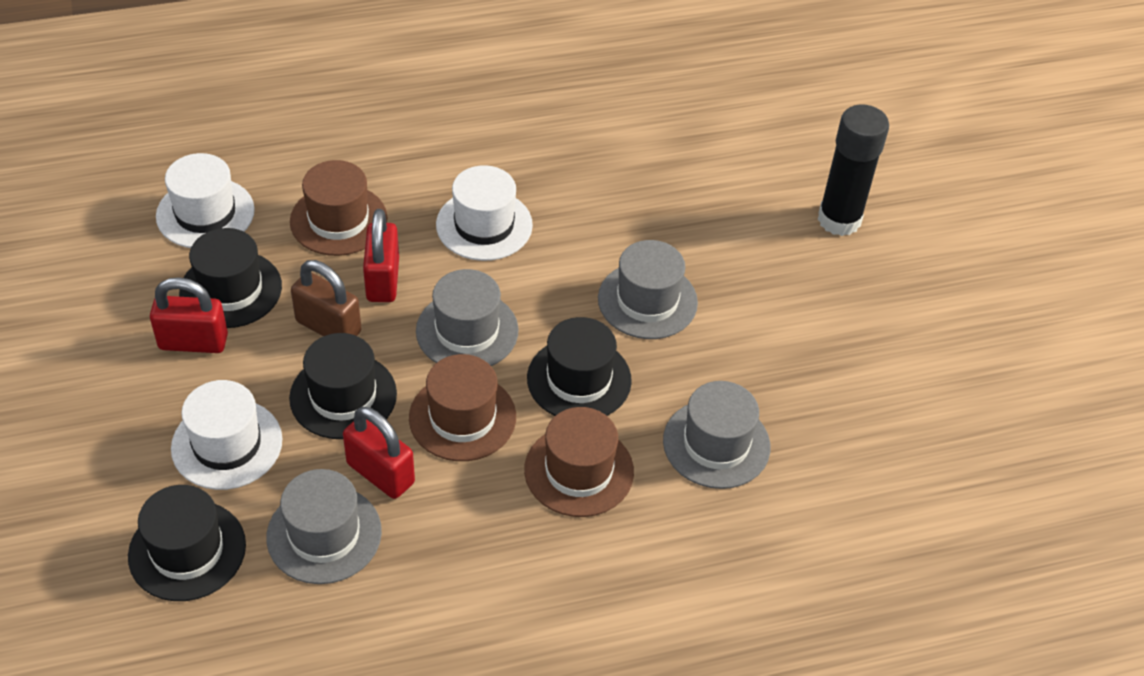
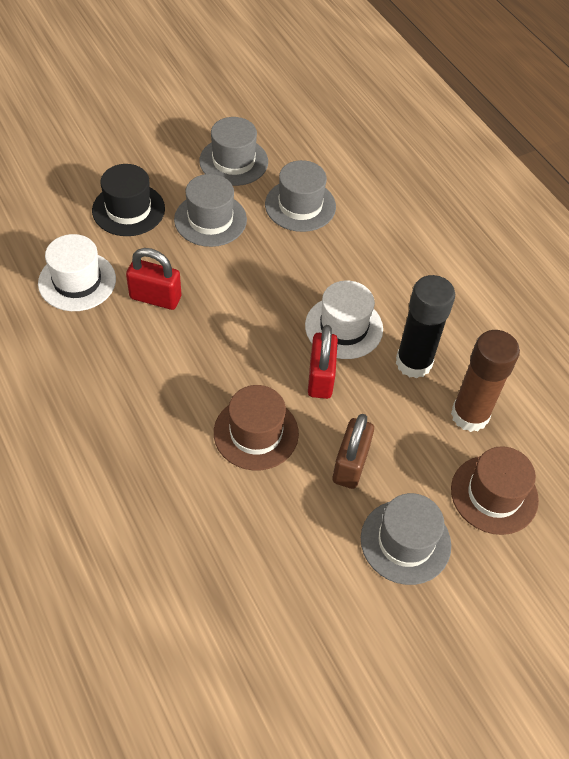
black hat: 4 -> 1
brown glue stick: 0 -> 1
brown hat: 3 -> 2
red padlock: 3 -> 2
white hat: 3 -> 2

